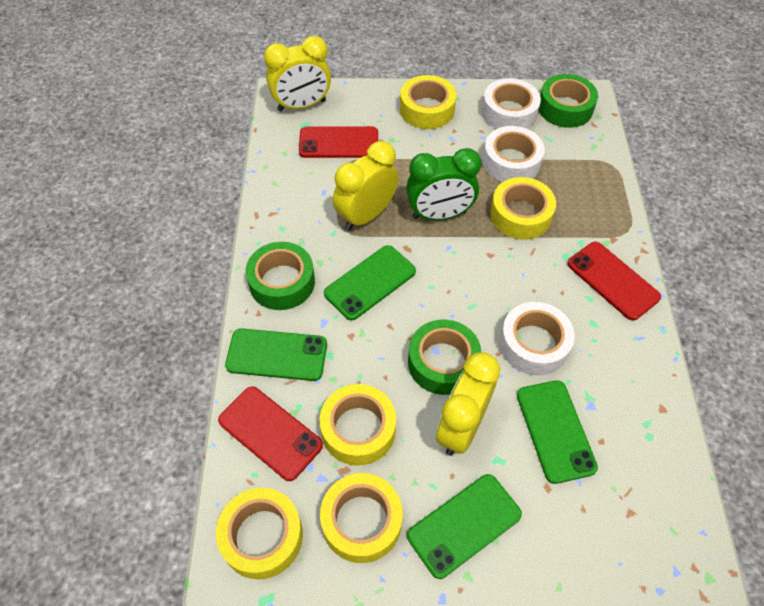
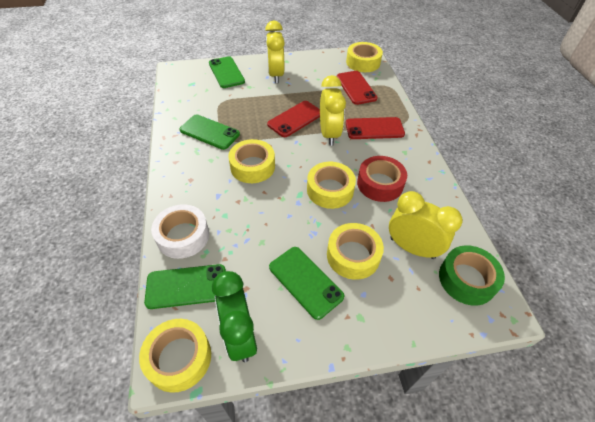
green tape: 3 -> 1
red tape: 0 -> 1
white tape: 3 -> 1

